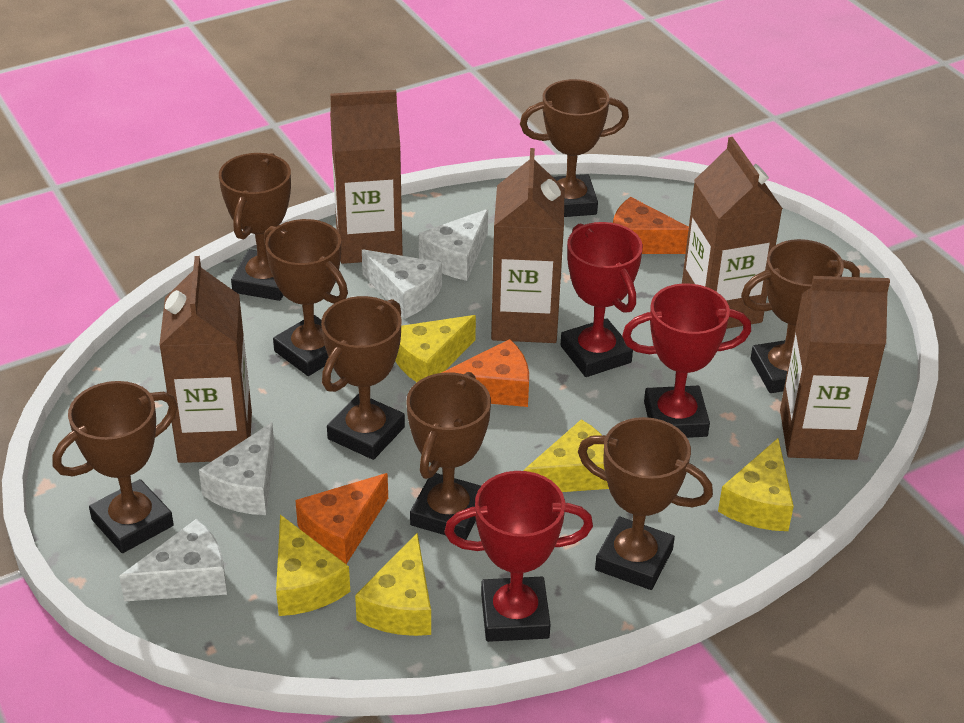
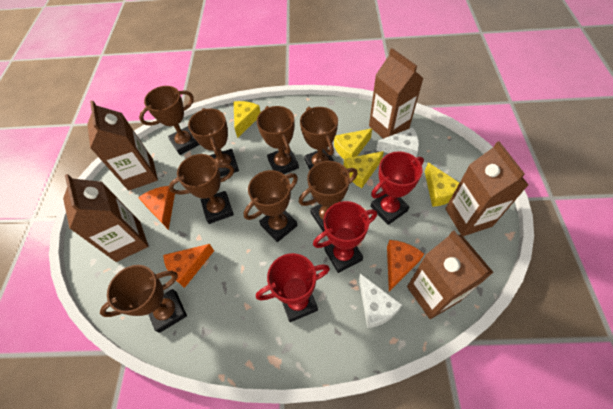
white cheese: 4 -> 2
yellow cheese: 5 -> 4

